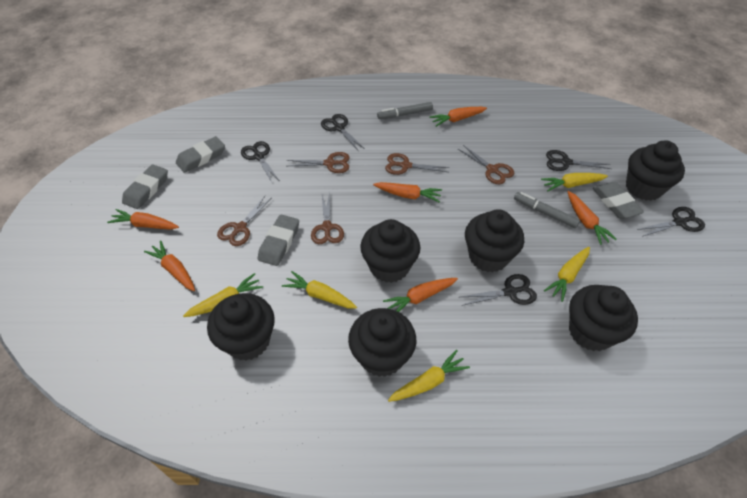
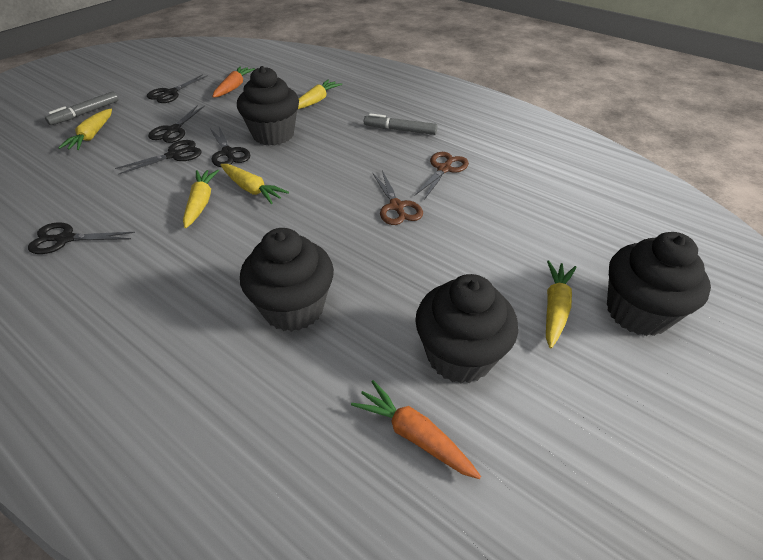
black cupcake: 6 -> 4
brown scissors: 5 -> 2
grey eraser: 4 -> 0
orange carrot: 6 -> 2

